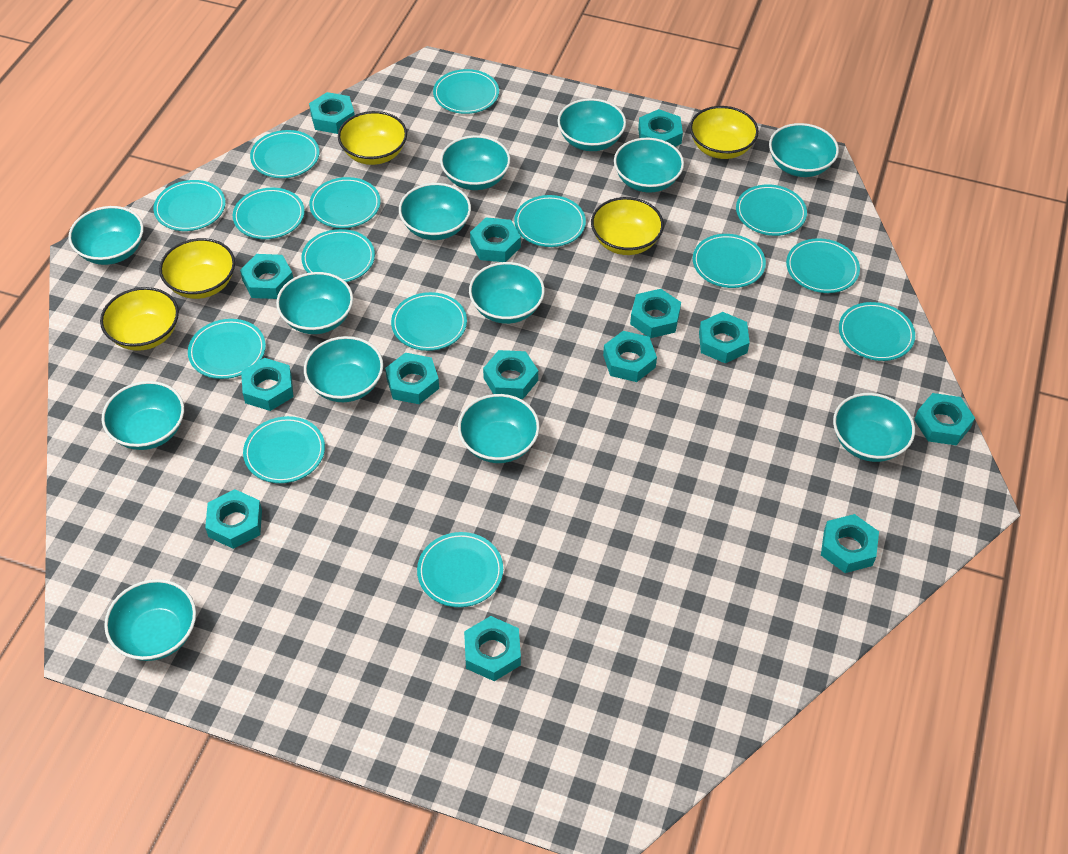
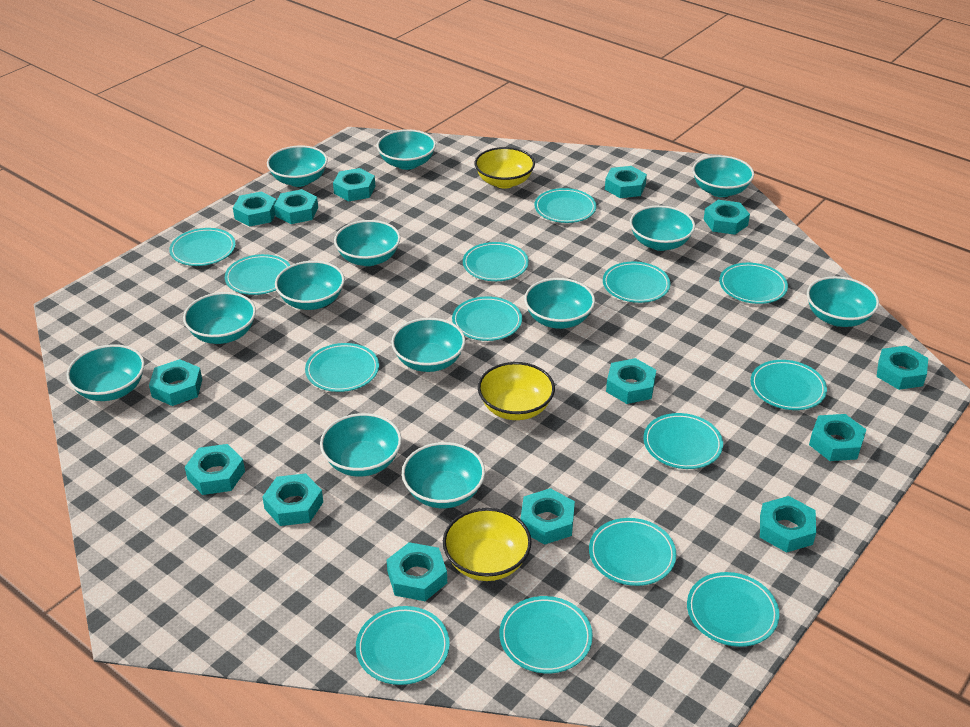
turquoise plate: 15 -> 14
yellow bowl: 5 -> 3

